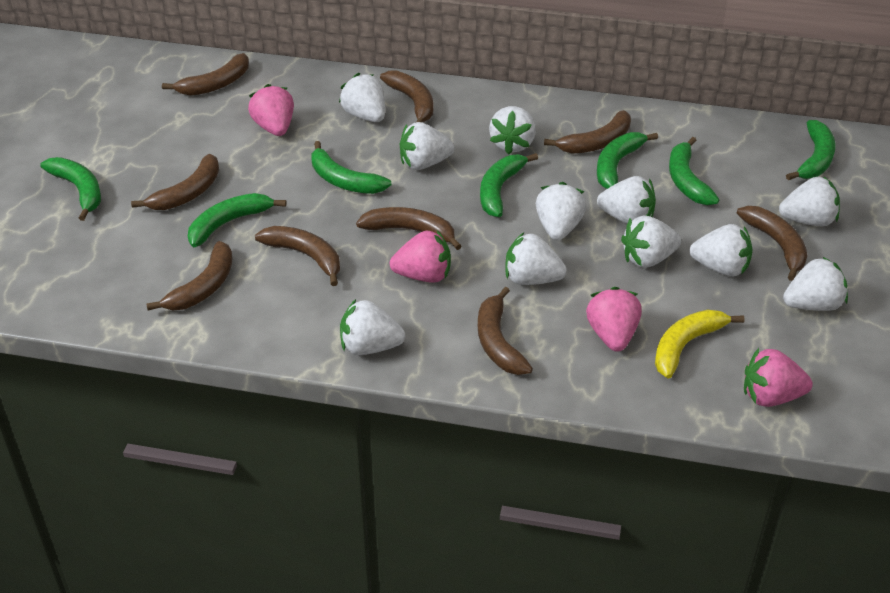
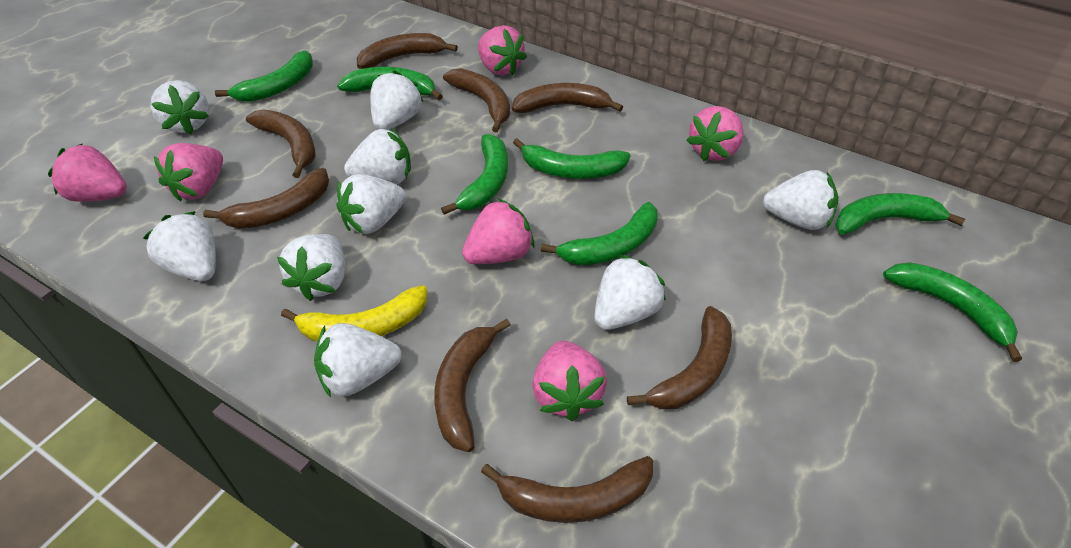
brown banana: 9 -> 8
pink strawberry: 4 -> 6
white strawberry: 11 -> 9

